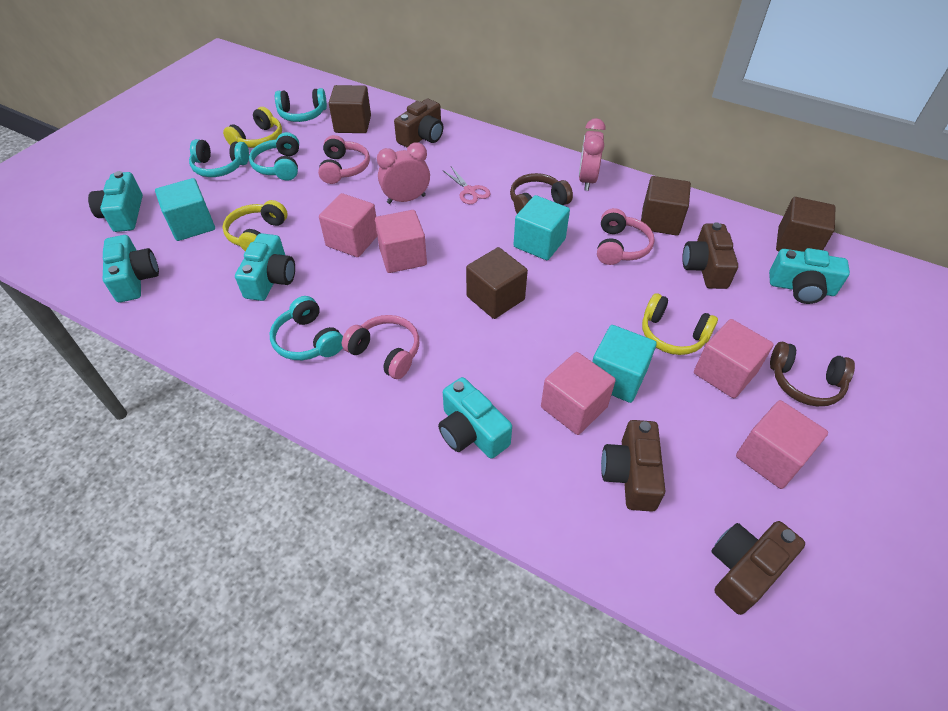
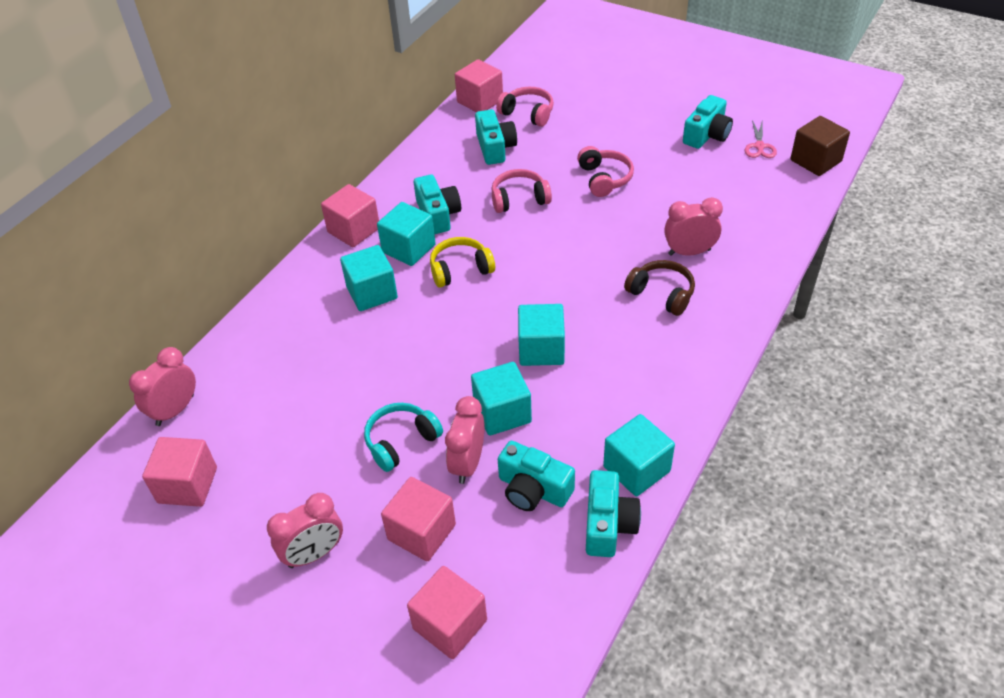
brown camera: 4 -> 0
brown cube: 4 -> 1
brown headphones: 2 -> 1
pink clock: 2 -> 4
turquoise cube: 3 -> 5
turquoise headphones: 4 -> 1
yellow headphones: 3 -> 1

